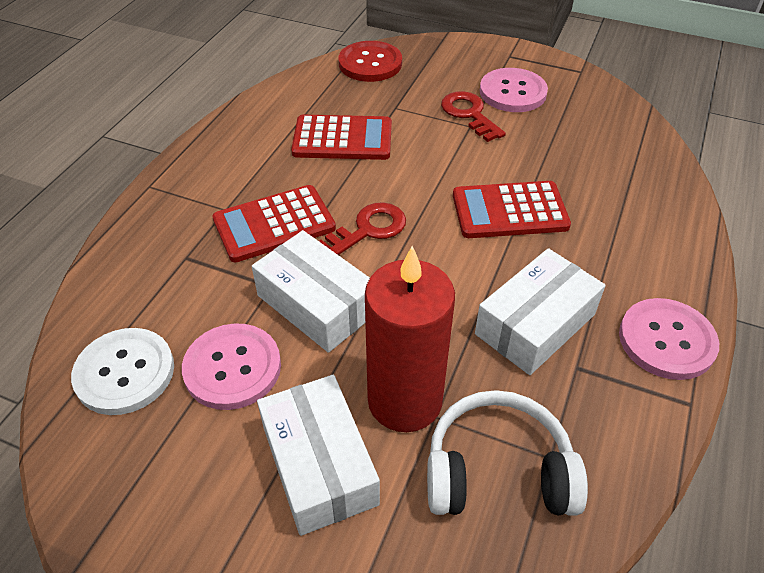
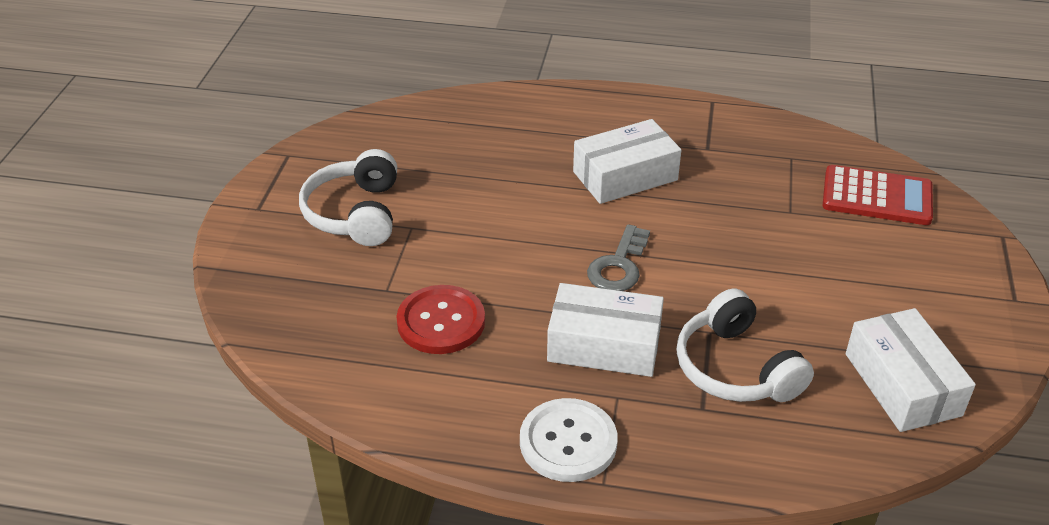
grey key: 0 -> 1
pink button: 3 -> 0
red calculator: 3 -> 1
red candle: 1 -> 0
red key: 2 -> 0
white headphones: 1 -> 2

